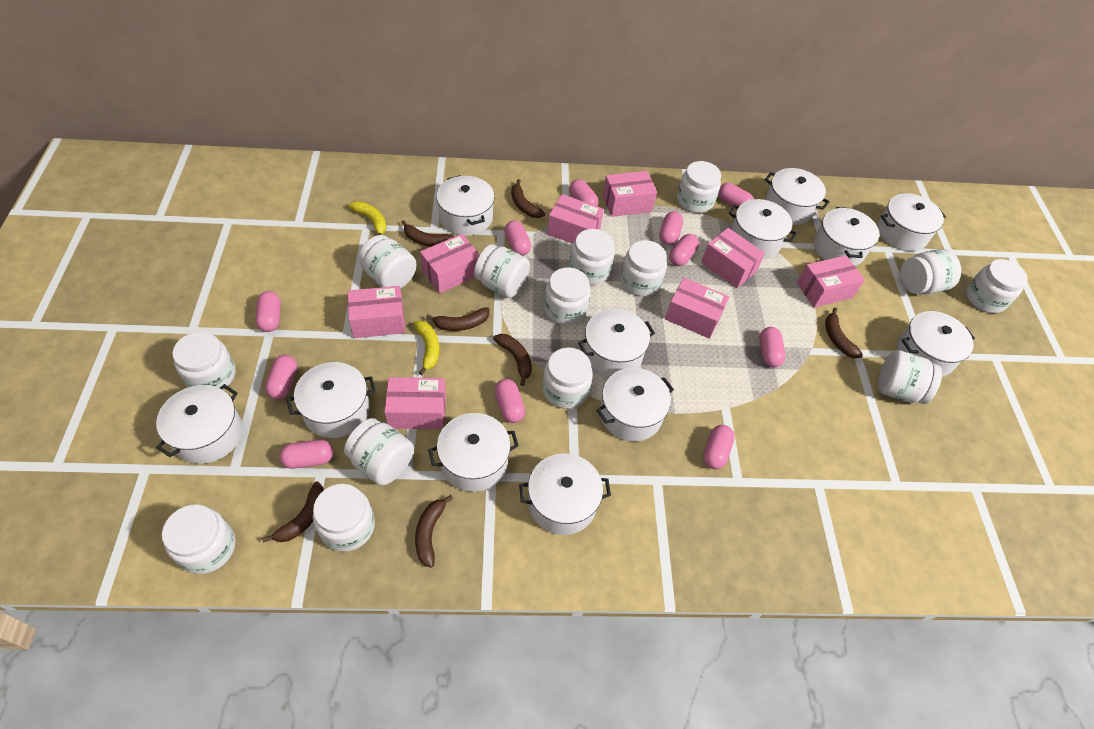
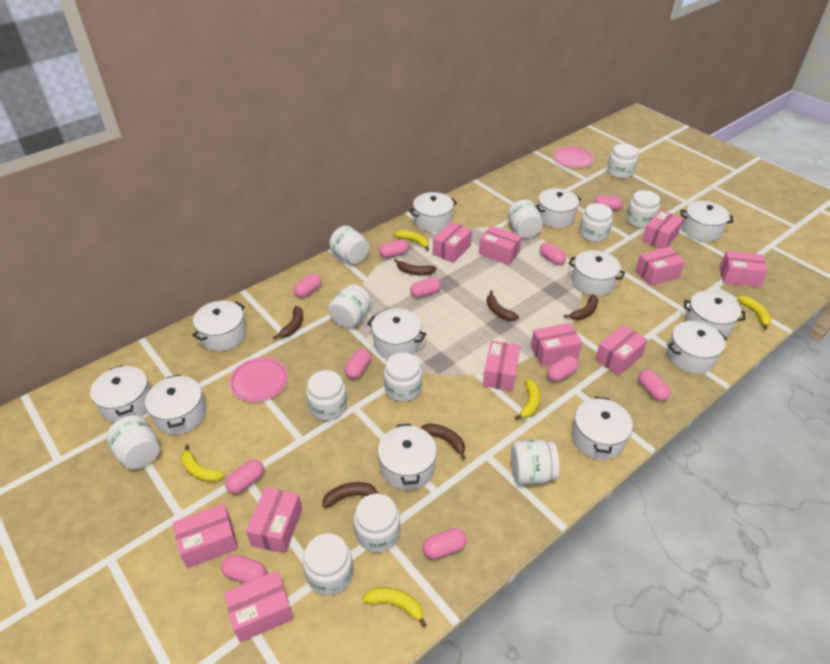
brown banana: 7 -> 6
pink box: 8 -> 11
pink plate: 0 -> 2
white jar: 14 -> 12
yellow banana: 2 -> 5

